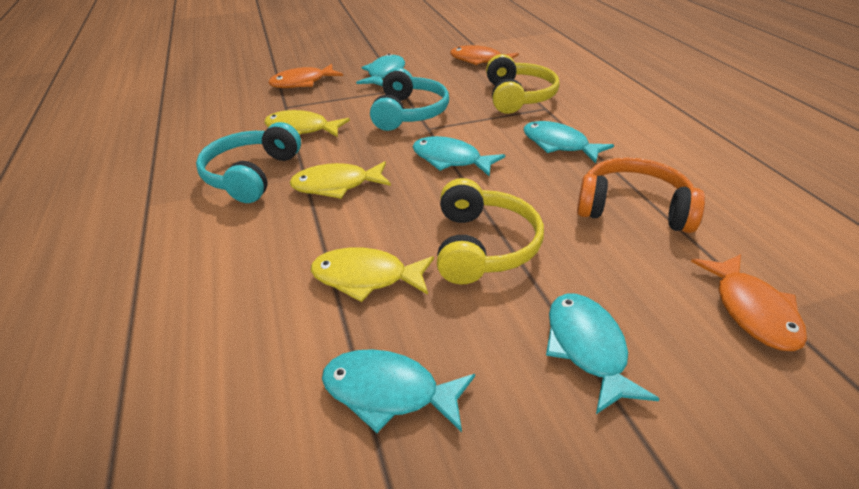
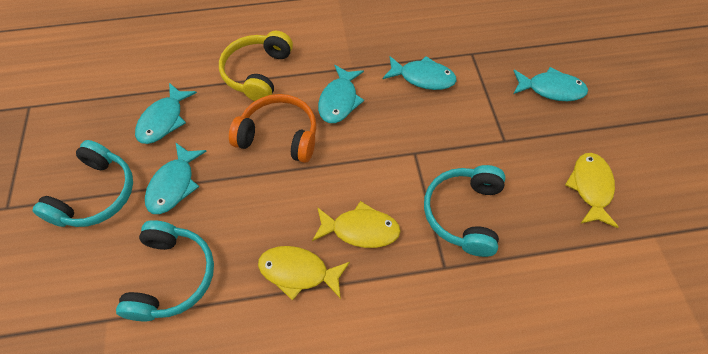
orange fish: 3 -> 0
turquoise headphones: 2 -> 3
yellow headphones: 2 -> 1

